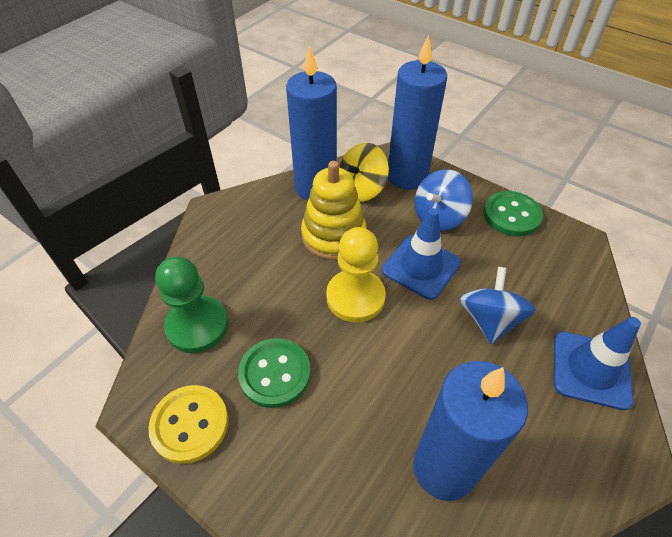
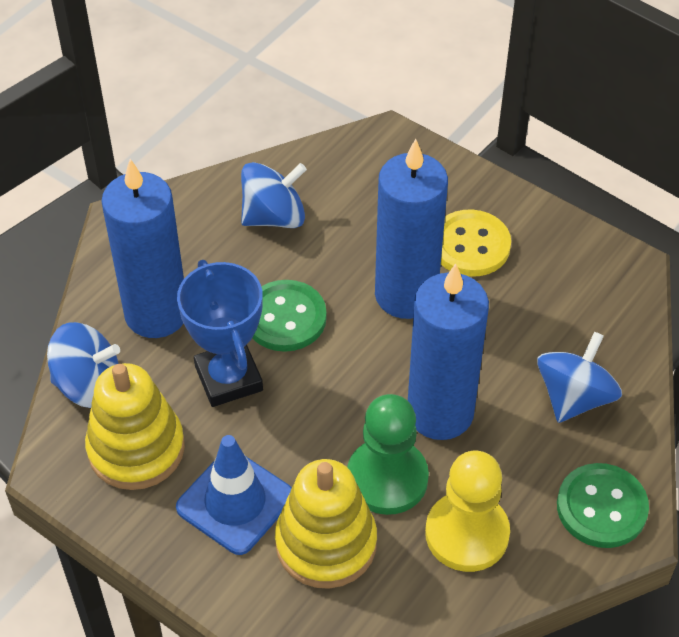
blue spinning top: 2 -> 3
blue traffic cone: 2 -> 1
blue trophy: 0 -> 1
yellow spinning top: 1 -> 0
yellow stacking toy: 1 -> 2

